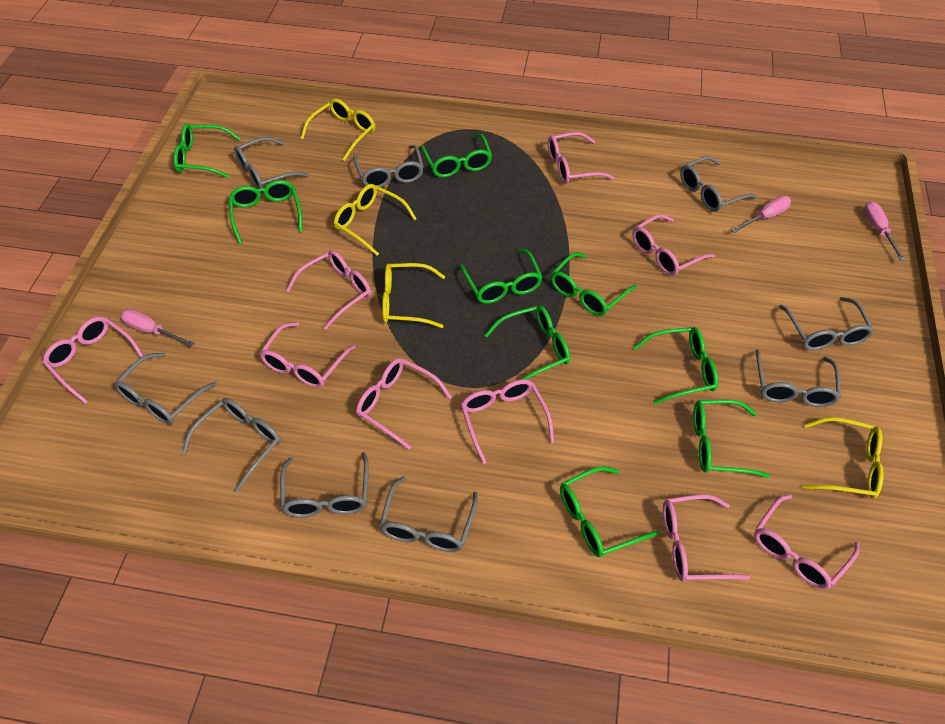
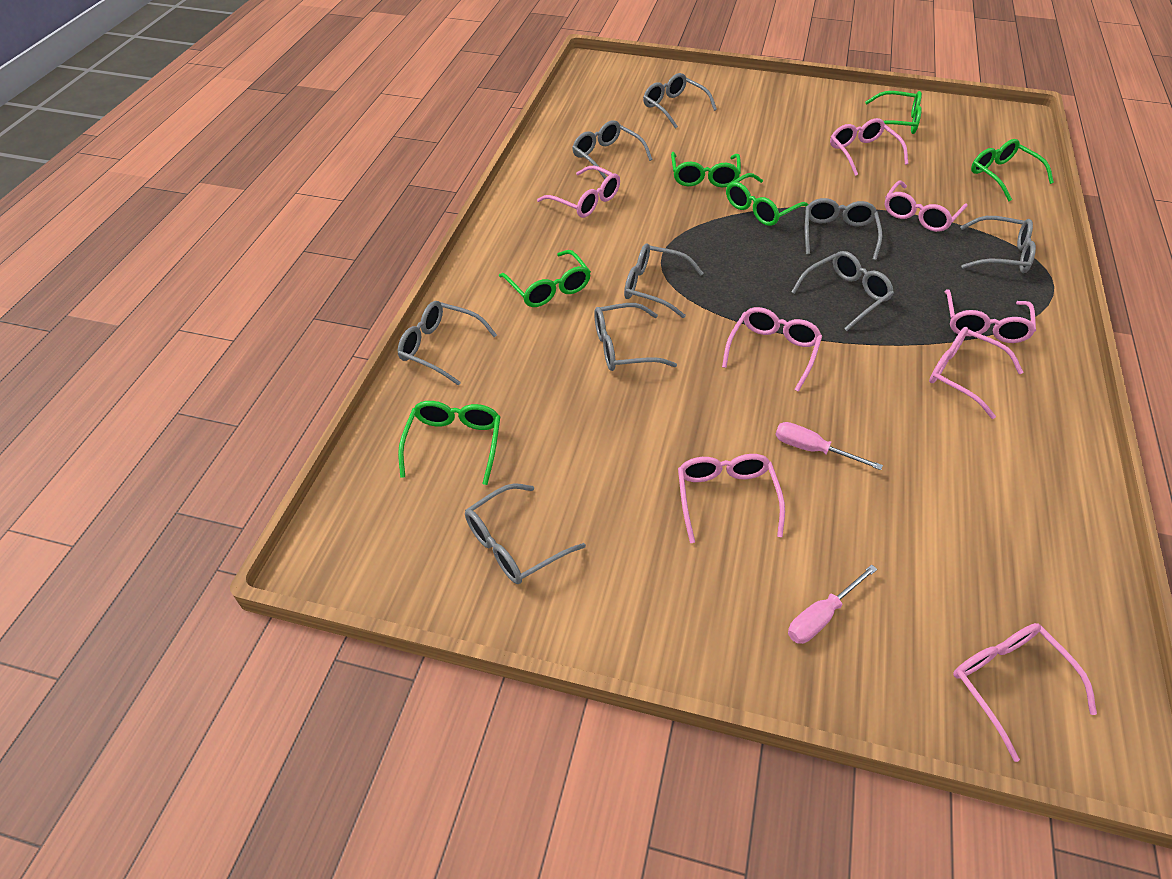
green glasses: 9 -> 6
pink glasses: 9 -> 8
pink screwdriver: 3 -> 2
yellow glasses: 4 -> 0

